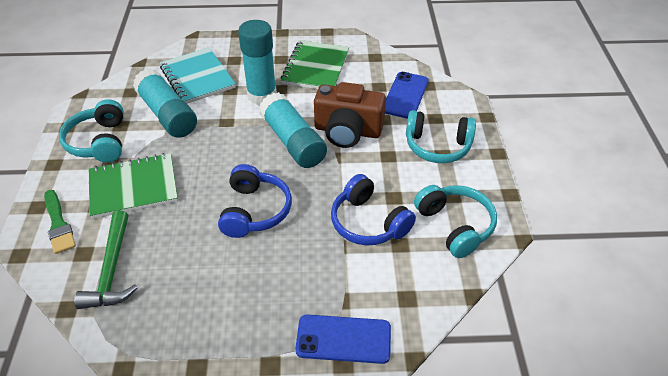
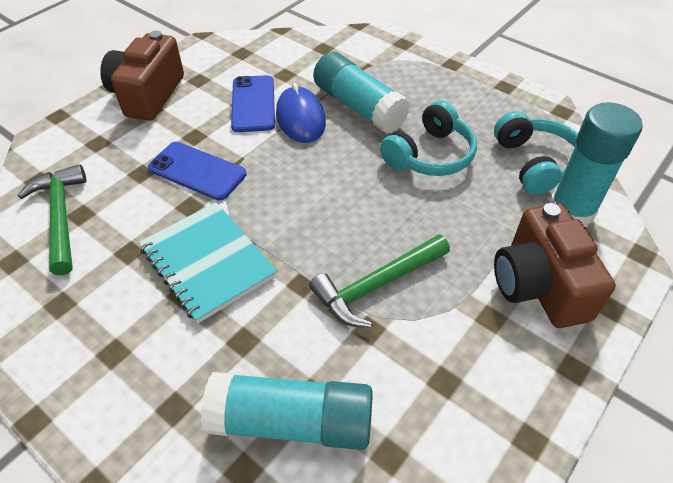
blue headphones: 2 -> 0
blue mouse: 0 -> 1
brown camera: 1 -> 2
green brush: 1 -> 0
green hammer: 1 -> 2
green notebook: 2 -> 0
turquoise headphones: 3 -> 2

